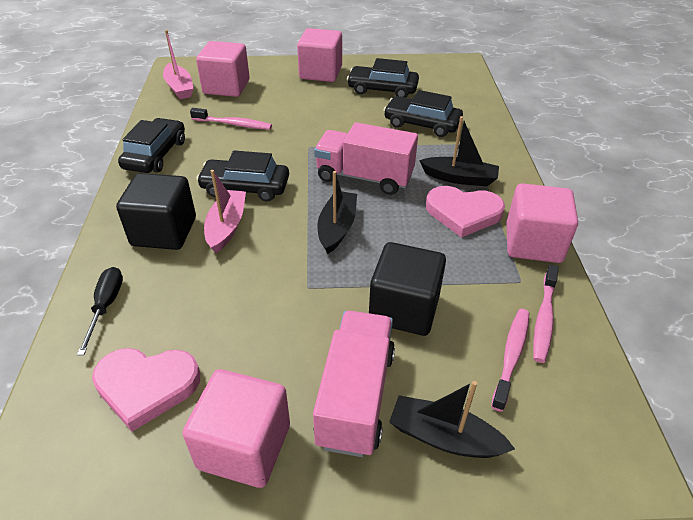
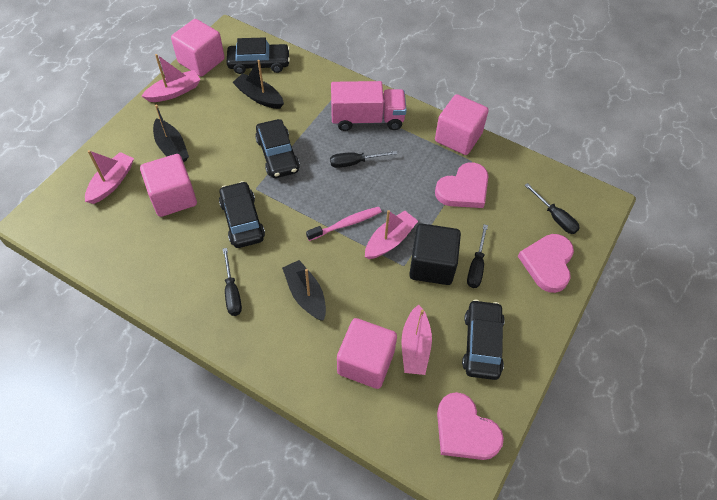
black cube: 2 -> 1
black screwdriver: 1 -> 4
pink boat: 2 -> 4
pink heart: 2 -> 3
pink toothbrush: 3 -> 1
pink truck: 2 -> 1

